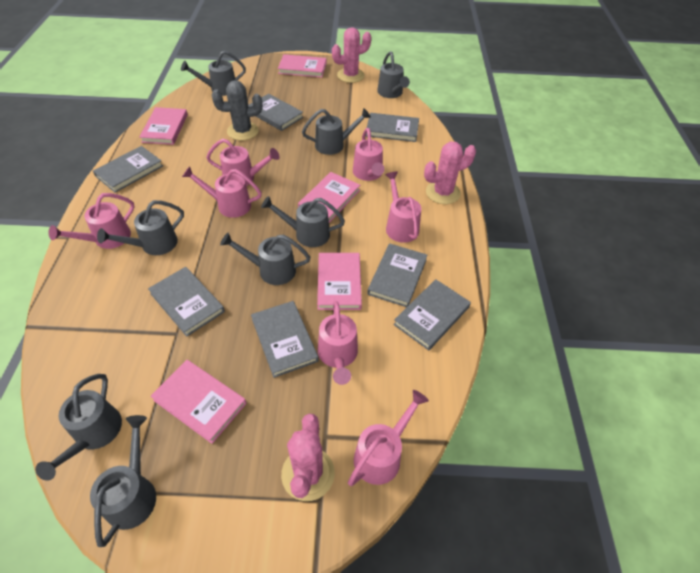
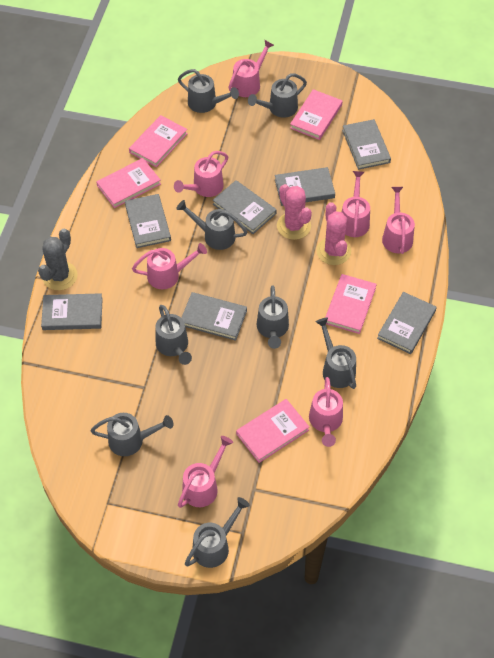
pink cactus: 3 -> 2

